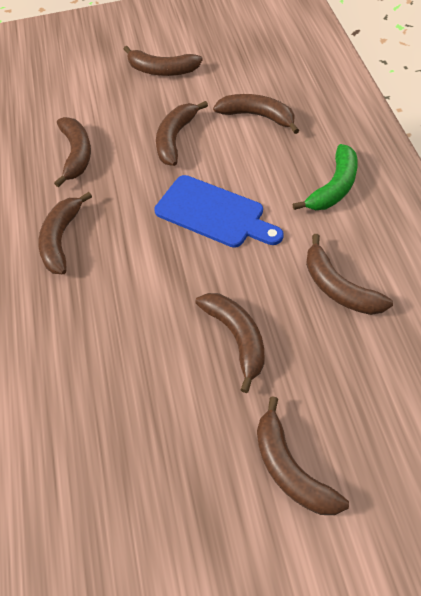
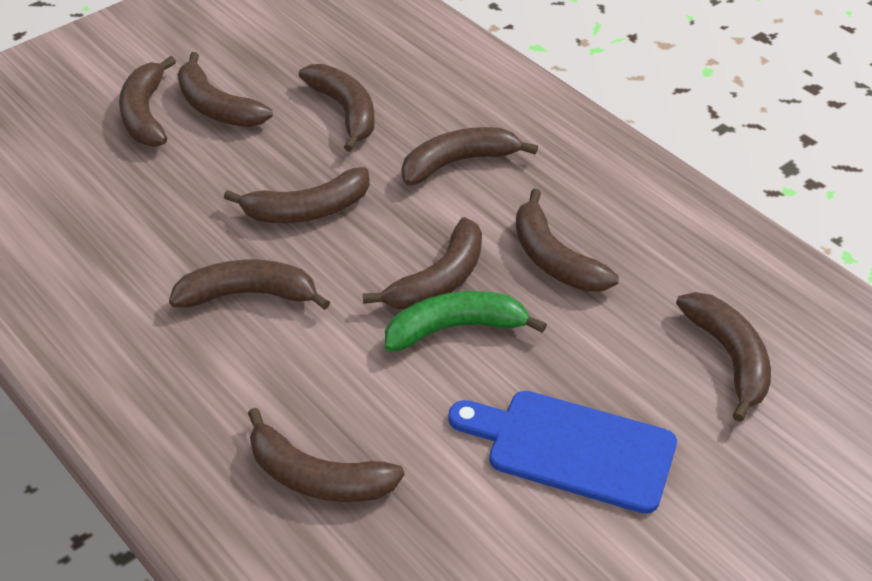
brown banana: 8 -> 10

